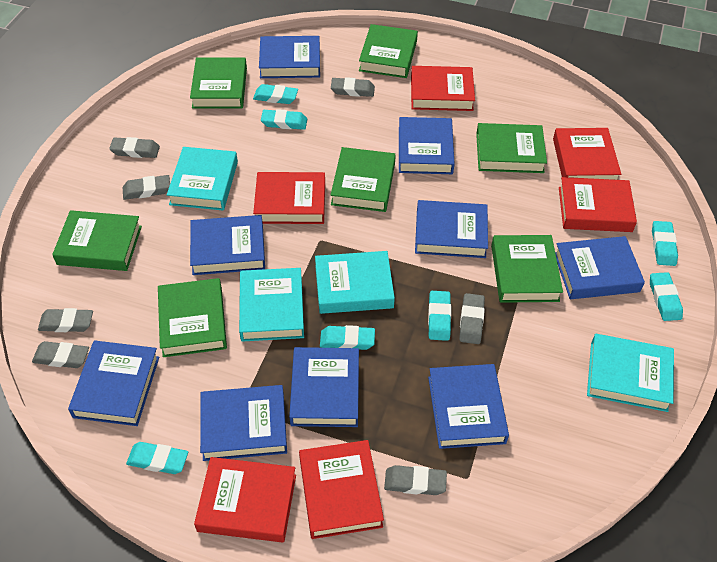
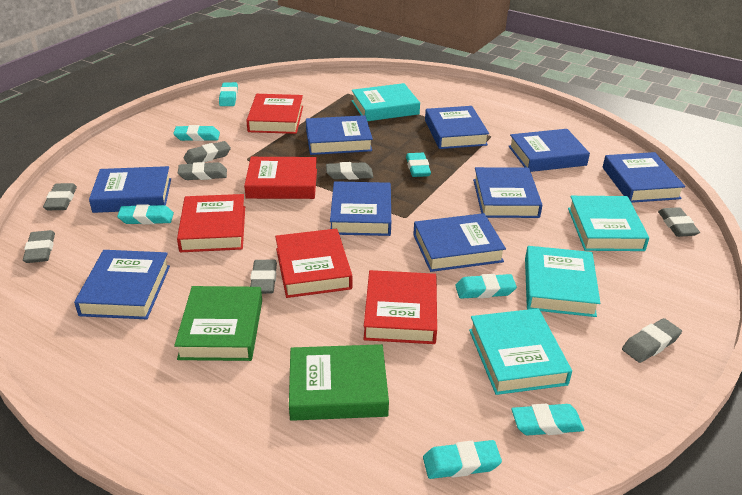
green book: 7 -> 2
grey eraser: 7 -> 8
red book: 6 -> 5

